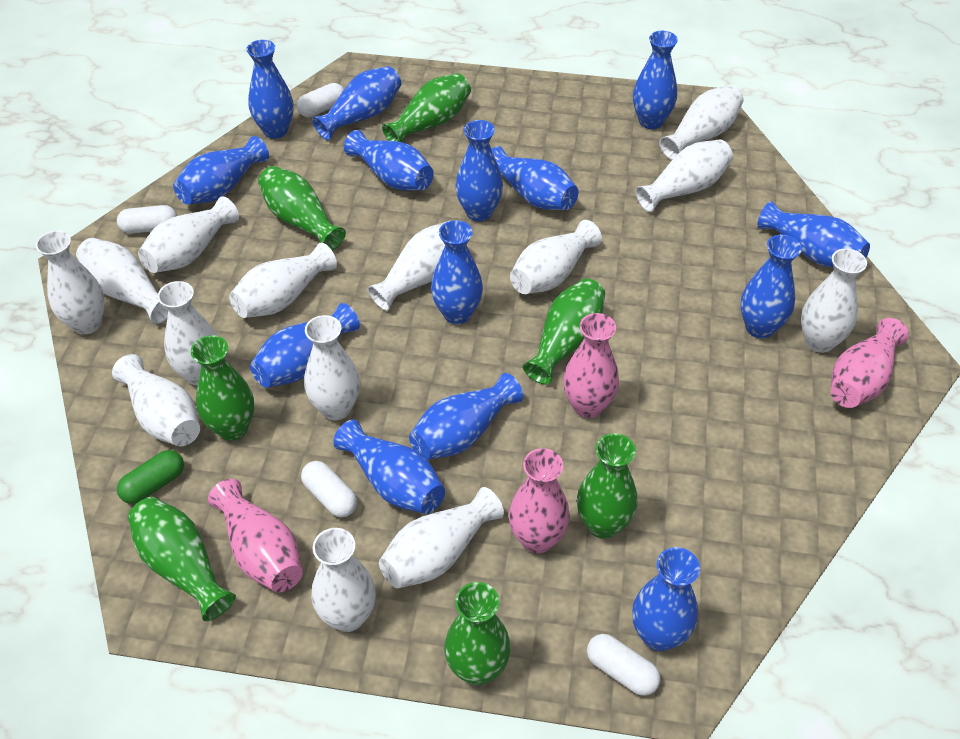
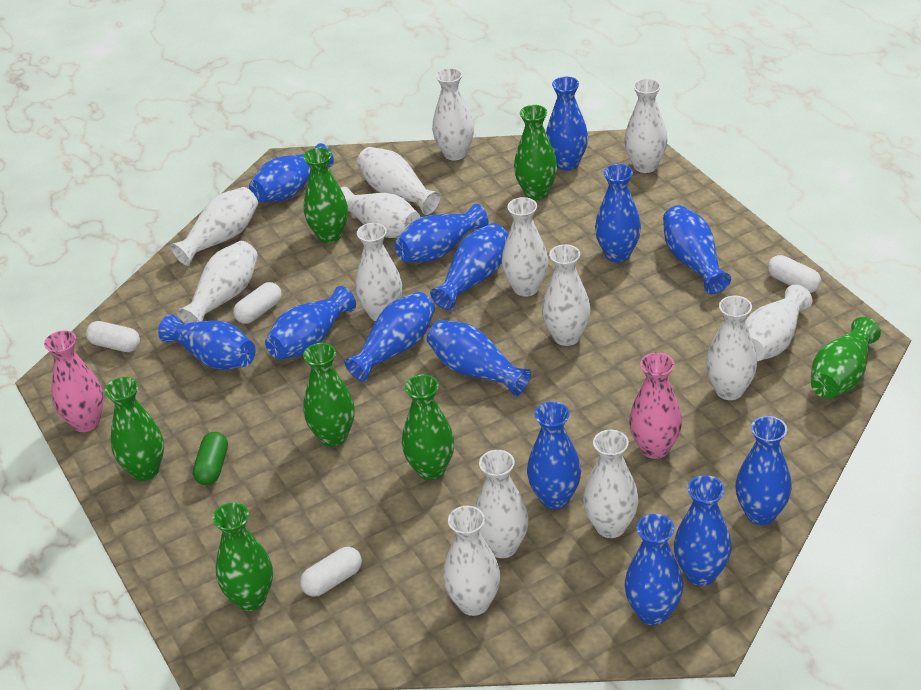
pink vase: 4 -> 2

